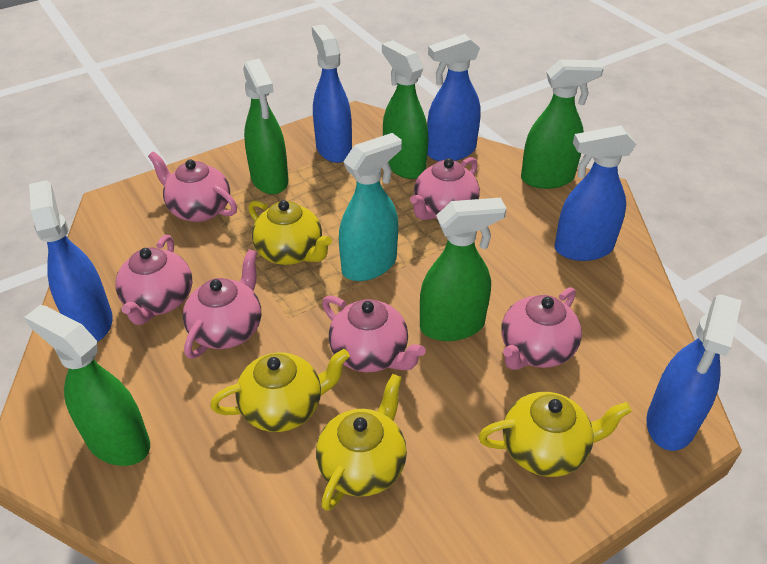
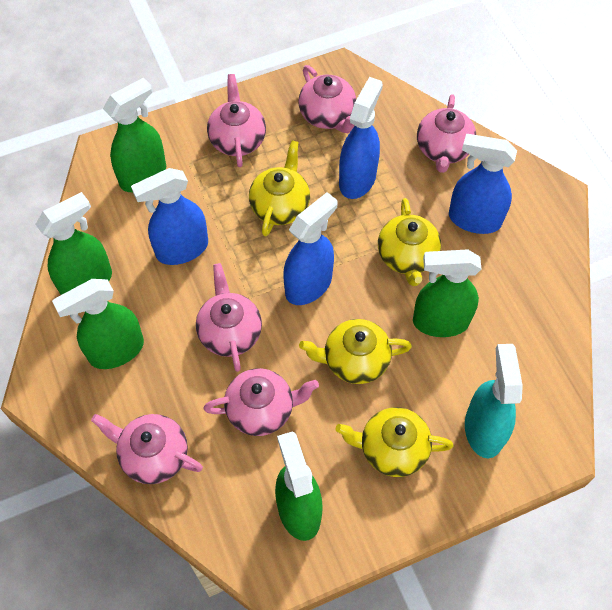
blue spray bottle: 5 -> 4

